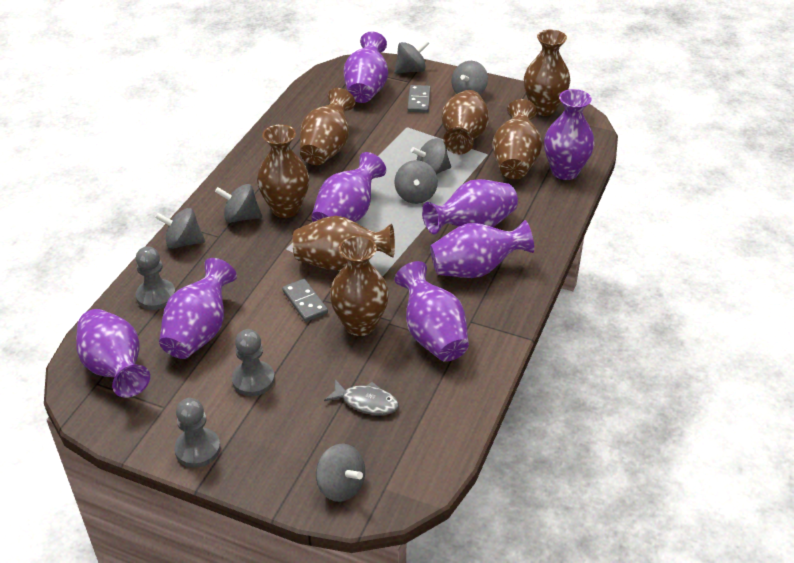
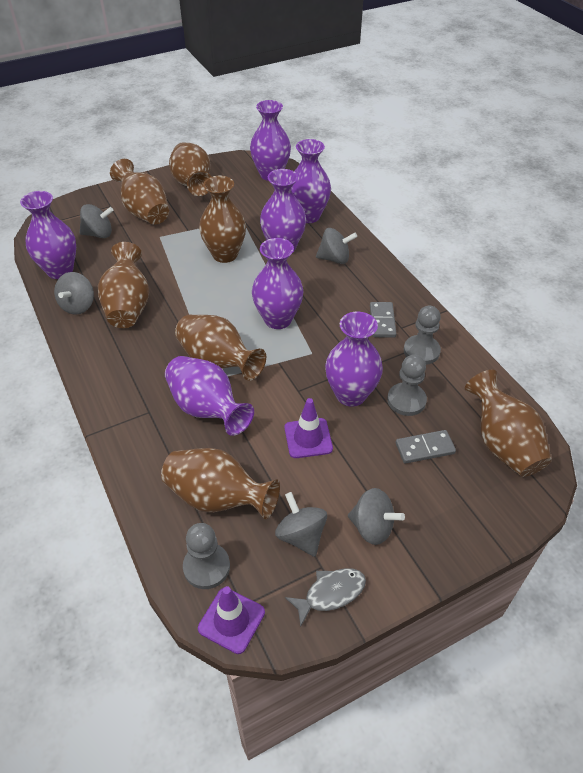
grey spinning top: 7 -> 5
purple traffic cone: 0 -> 2
purple vase: 8 -> 7

